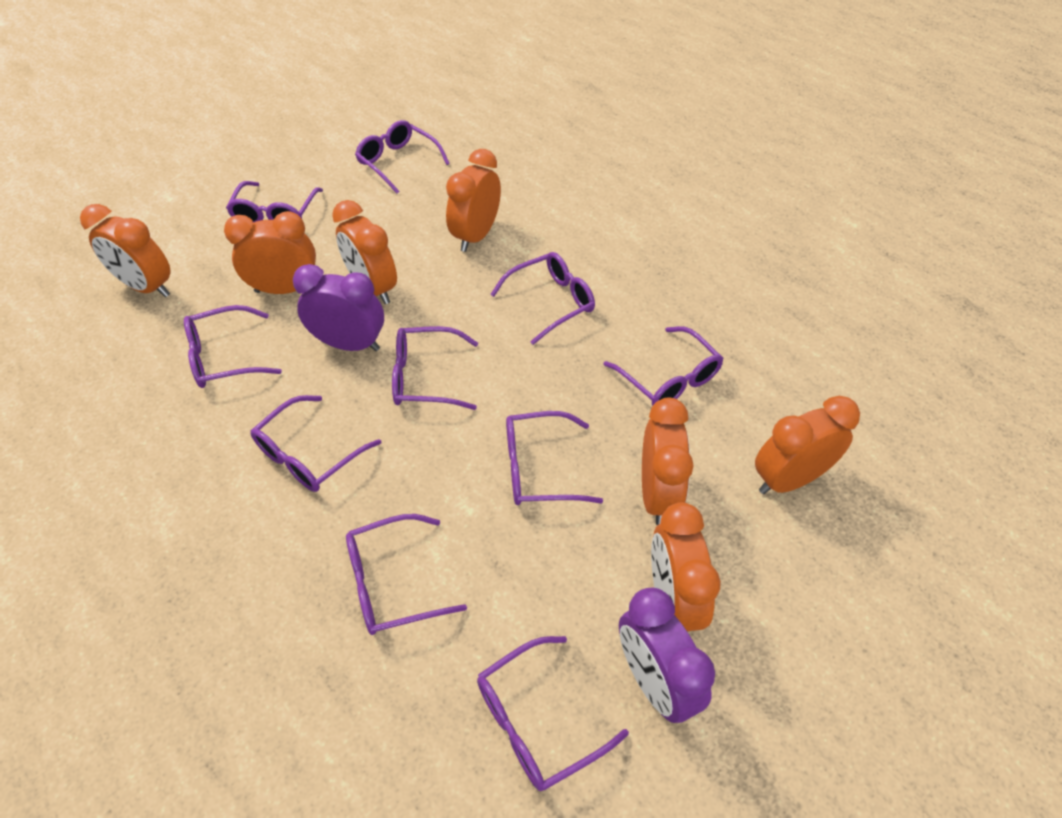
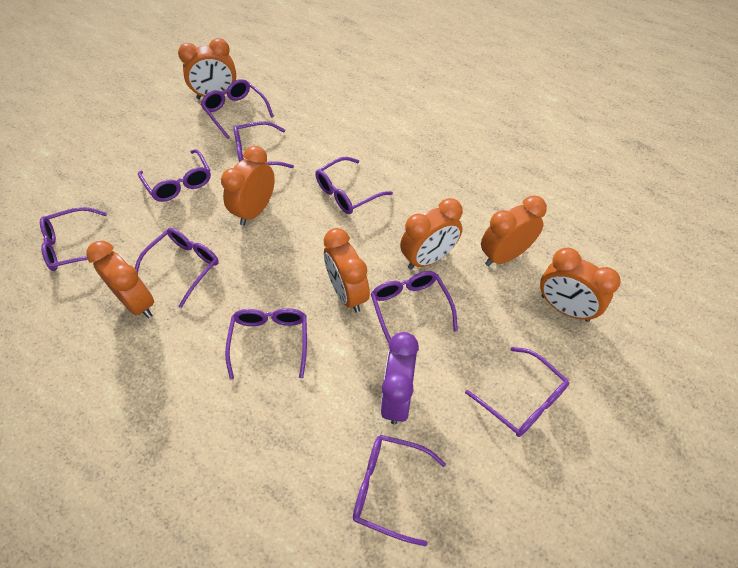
purple clock: 2 -> 1

